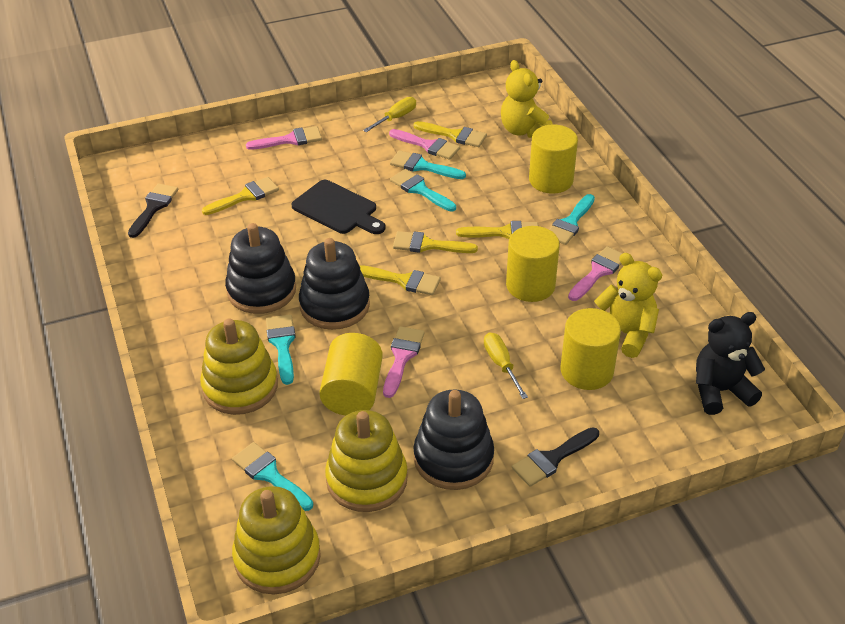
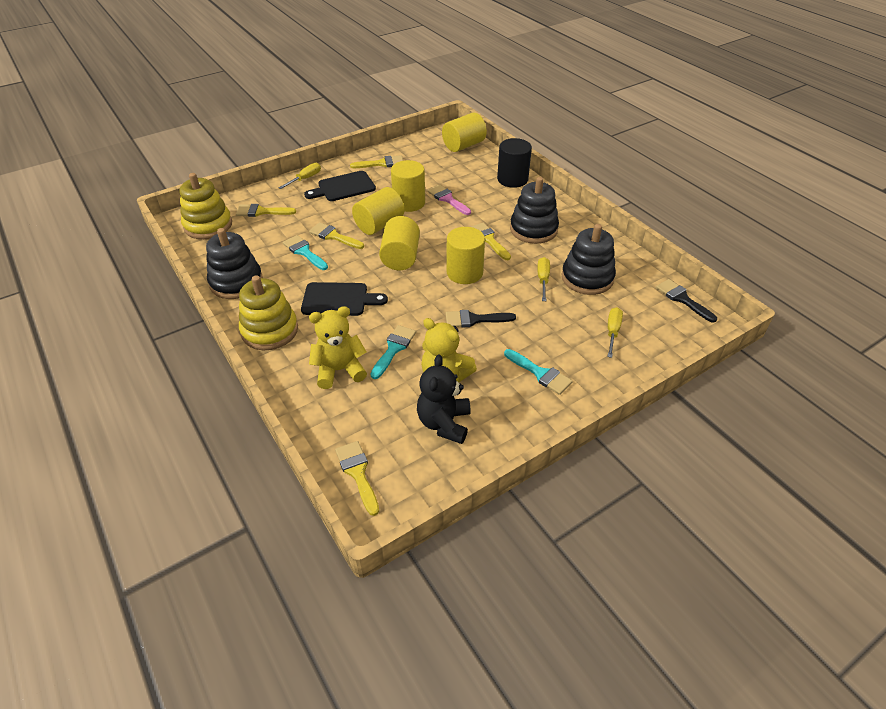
black cutting board: 1 -> 2
black cylinder: 0 -> 1
pink brush: 4 -> 1
turquoise brush: 5 -> 3
yellow cylinder: 4 -> 5
yellow screwdriver: 2 -> 3
yellow stacking toy: 3 -> 2

